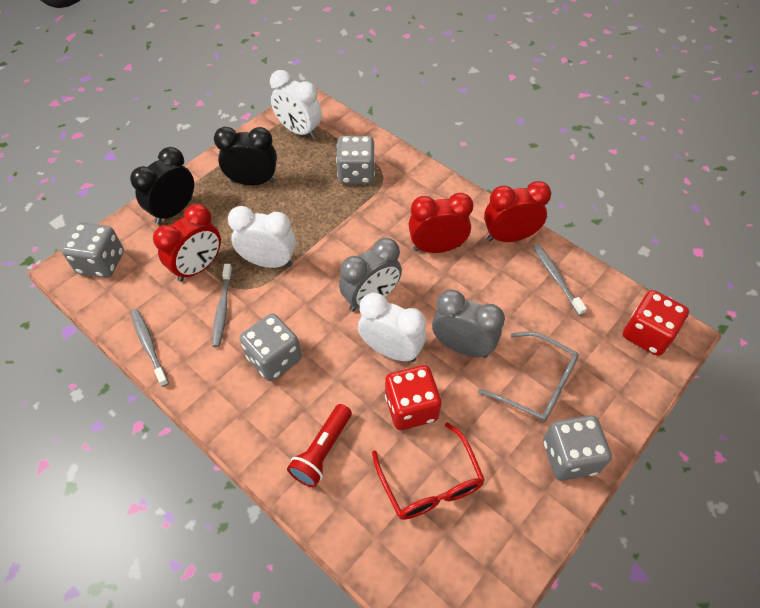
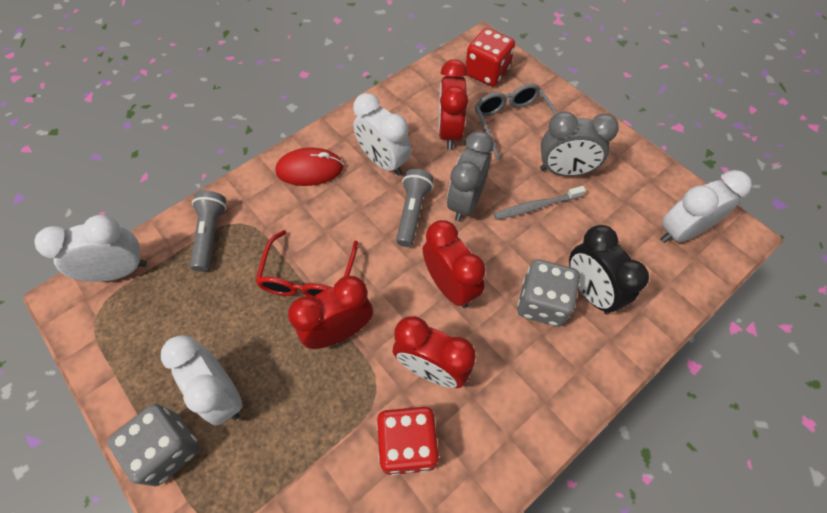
black clock: 2 -> 1
grey dice: 4 -> 2
grey flashlight: 0 -> 2
grey toothbrush: 3 -> 1
red clock: 3 -> 4
red flashlight: 1 -> 0
red mouse: 0 -> 1
white clock: 3 -> 4

